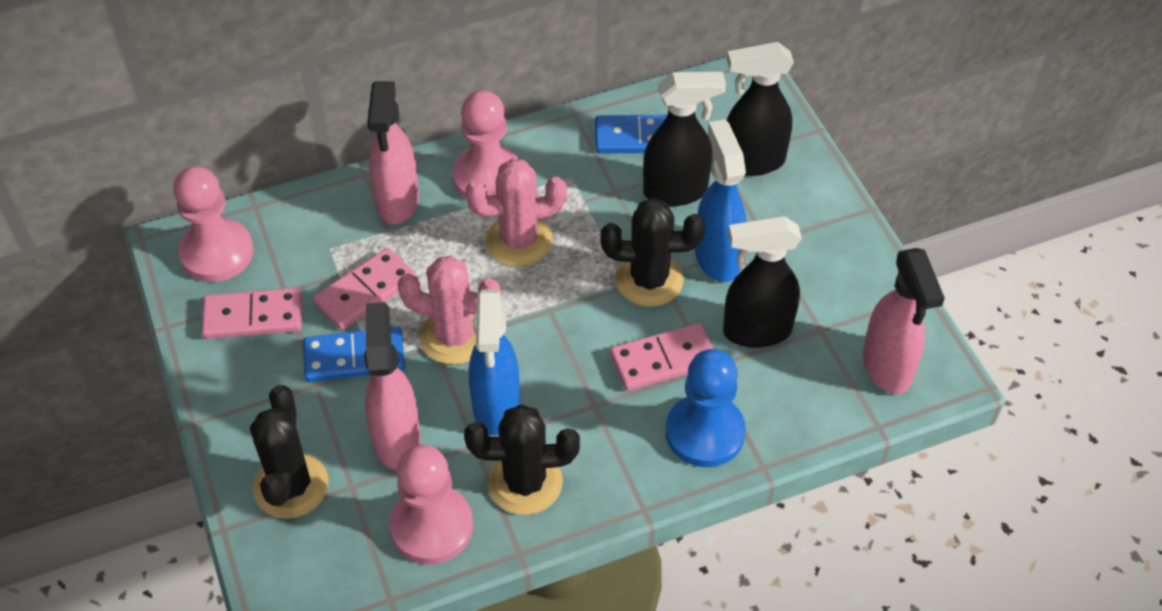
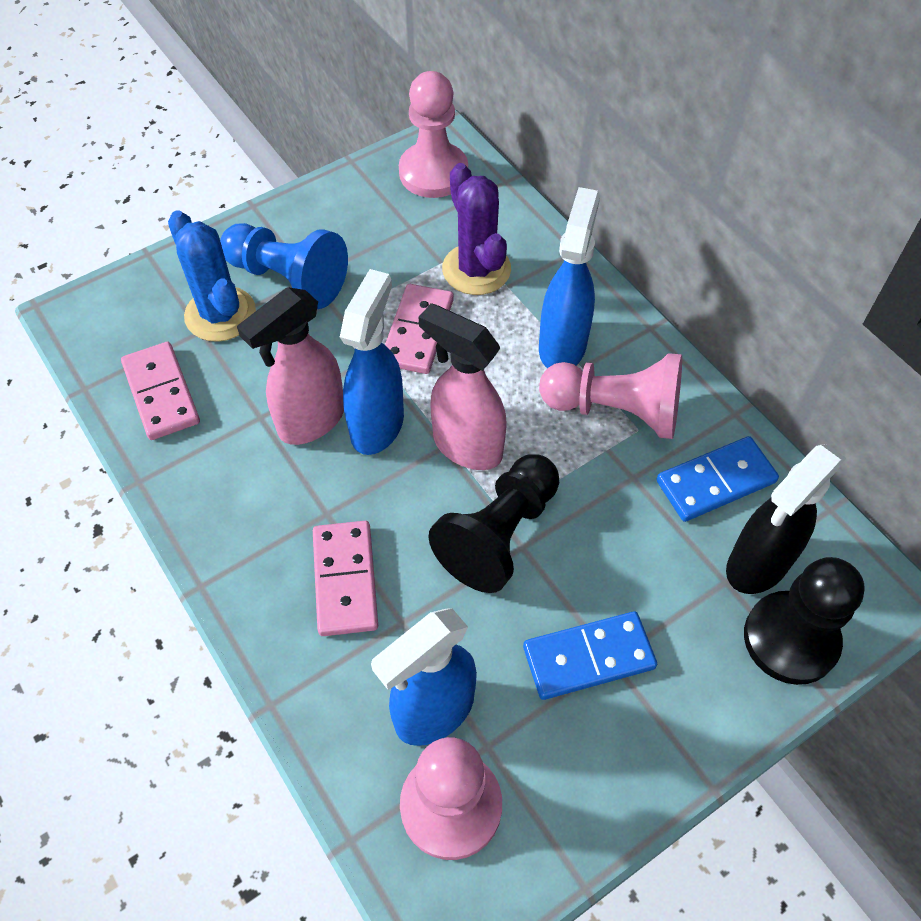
black cactus: 3 -> 0
black pawn: 0 -> 2
black spray bottle: 3 -> 1
blue cactus: 0 -> 1
blue spray bottle: 2 -> 3
pink cactus: 2 -> 0
pink spray bottle: 3 -> 2
purple cactus: 0 -> 1

